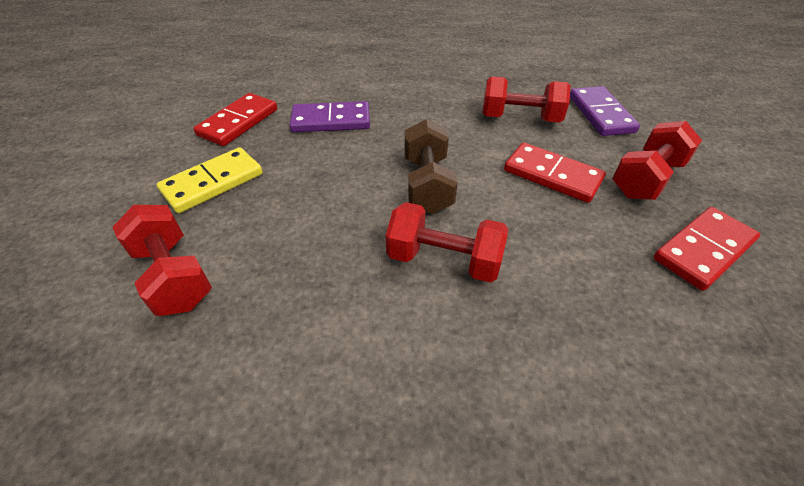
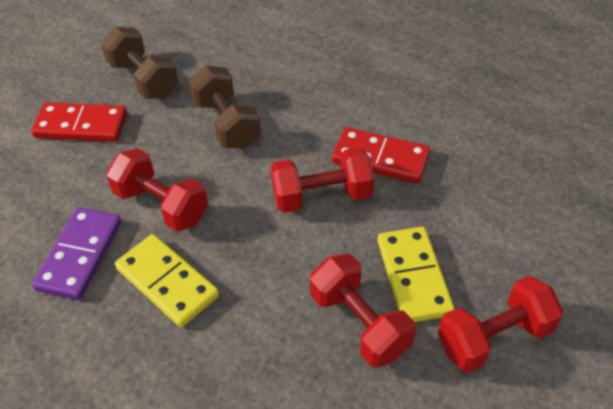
brown dumbbell: 1 -> 2
purple domino: 2 -> 1
red domino: 3 -> 2
yellow domino: 1 -> 2

